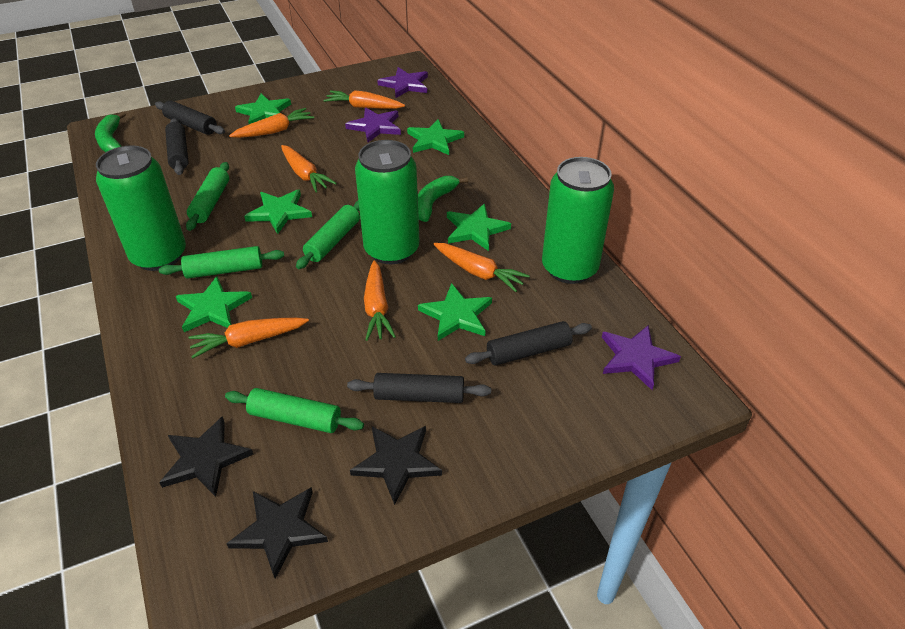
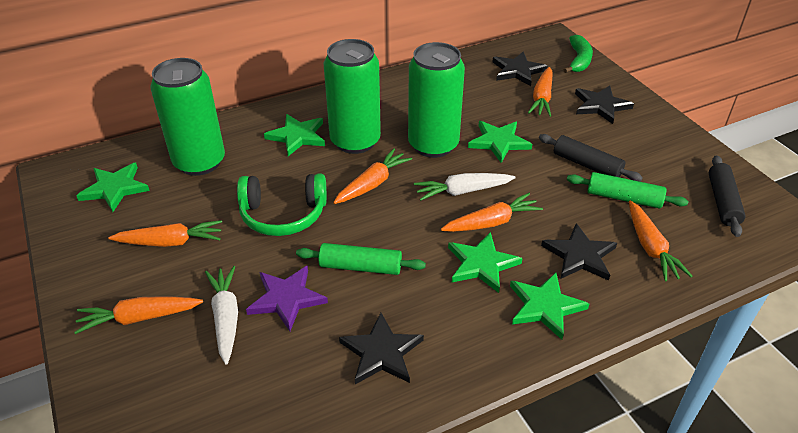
black rolling pin: 4 -> 2
black star: 3 -> 4
green banana: 2 -> 1
green headphones: 0 -> 1
green rolling pin: 4 -> 2
green star: 6 -> 5
purple star: 3 -> 1
white carrot: 0 -> 2

